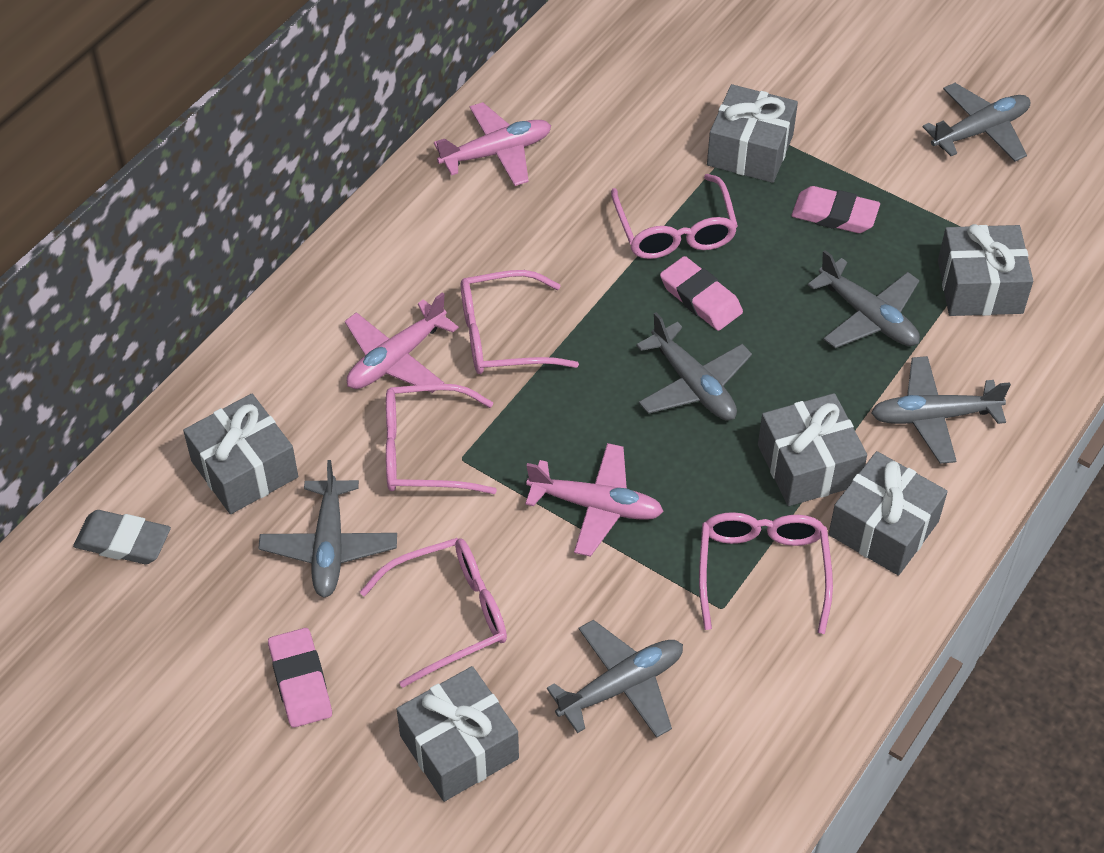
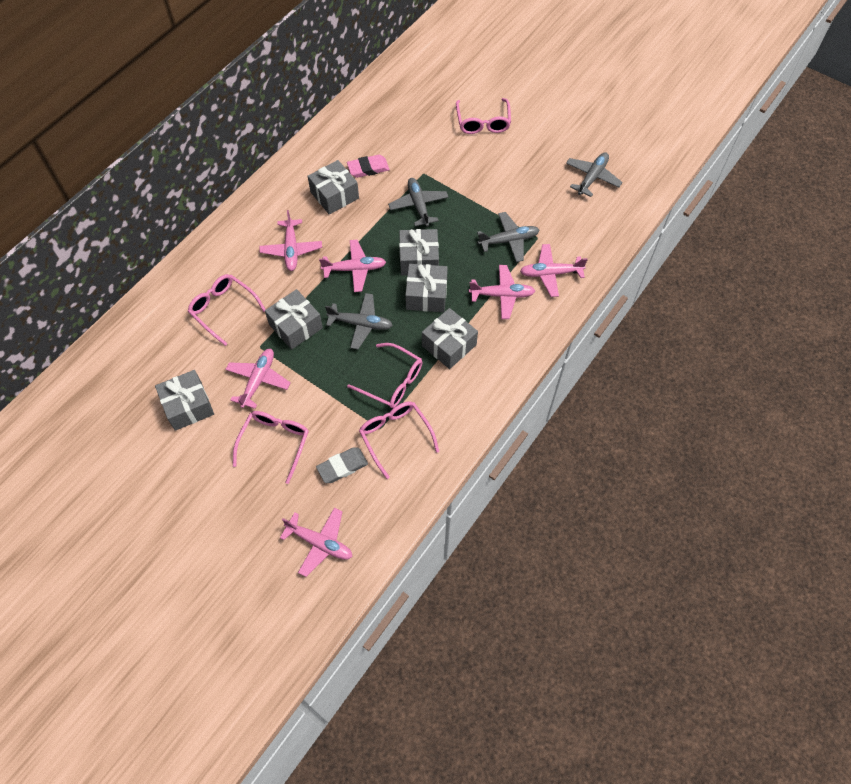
grey plane: 6 -> 4
pink eraser: 3 -> 1
pink plane: 3 -> 6

